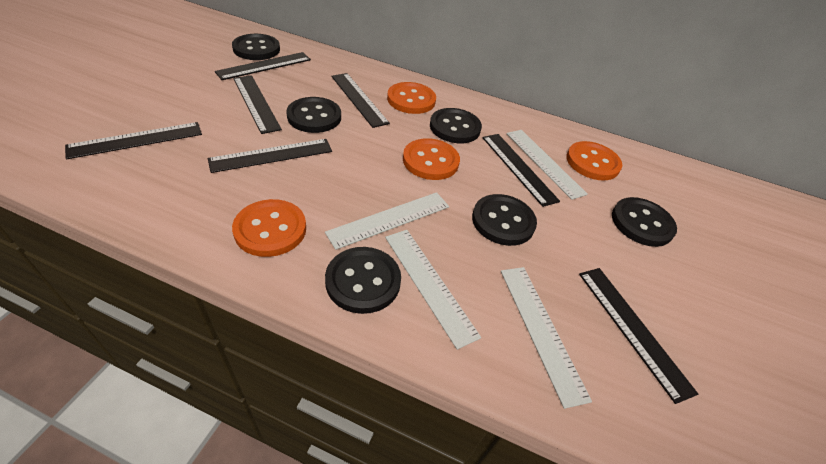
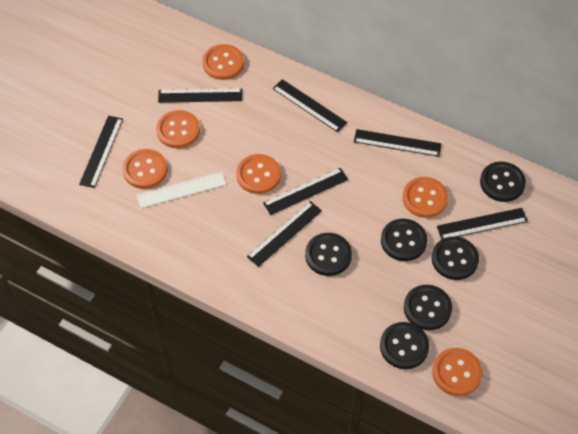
orange button: 4 -> 6
white ruler: 4 -> 1

